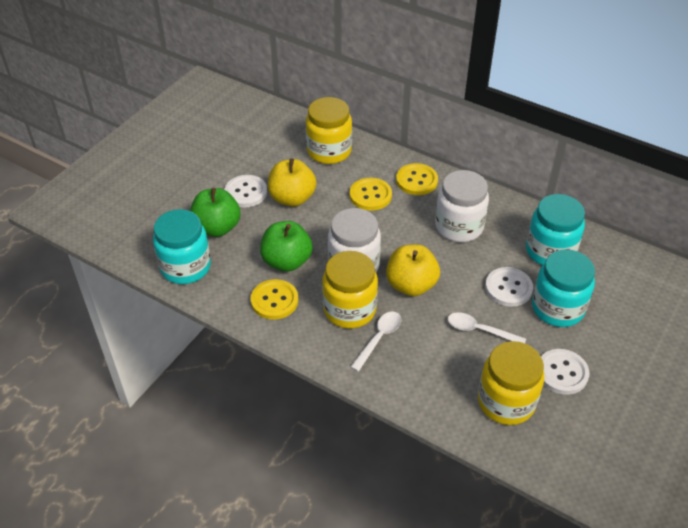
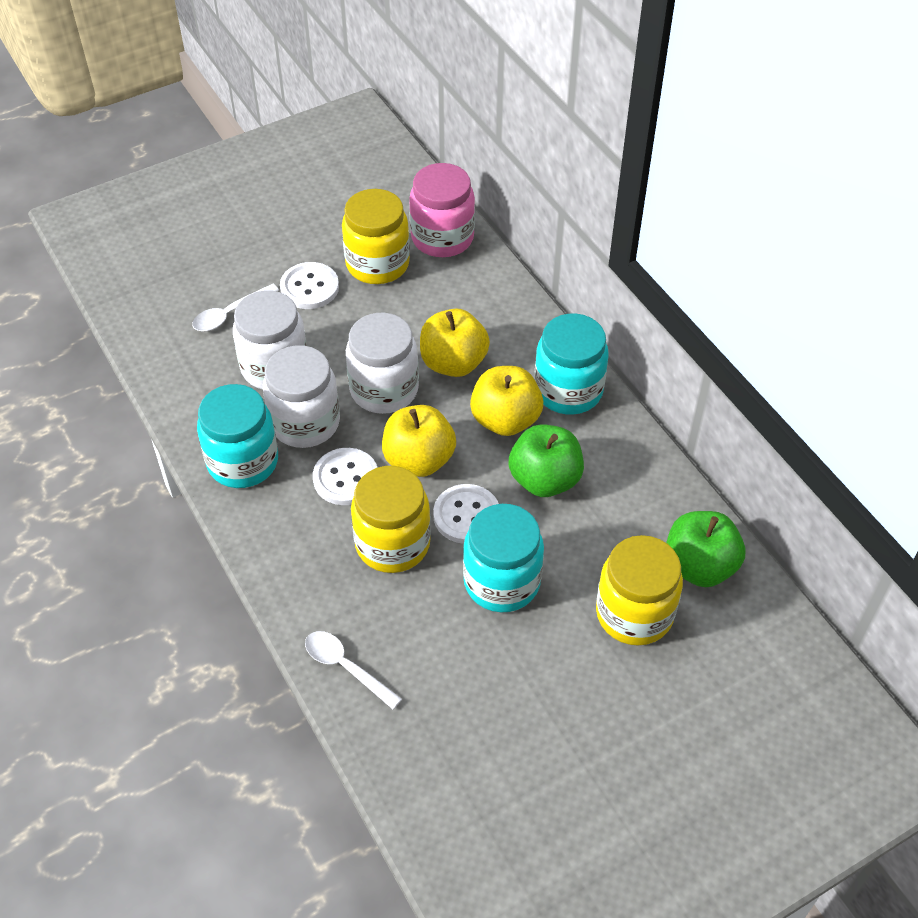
pink jar: 0 -> 1
white jar: 2 -> 3
yellow apple: 2 -> 3
yellow button: 3 -> 0

